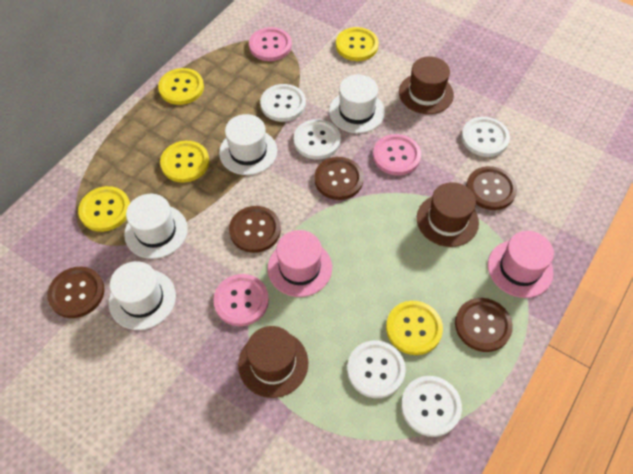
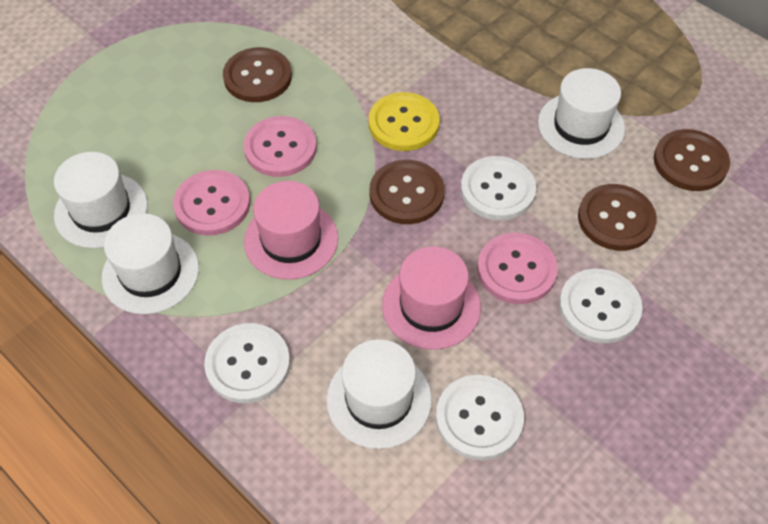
brown button: 5 -> 4
brown hat: 3 -> 0
white button: 5 -> 4
yellow button: 5 -> 1

